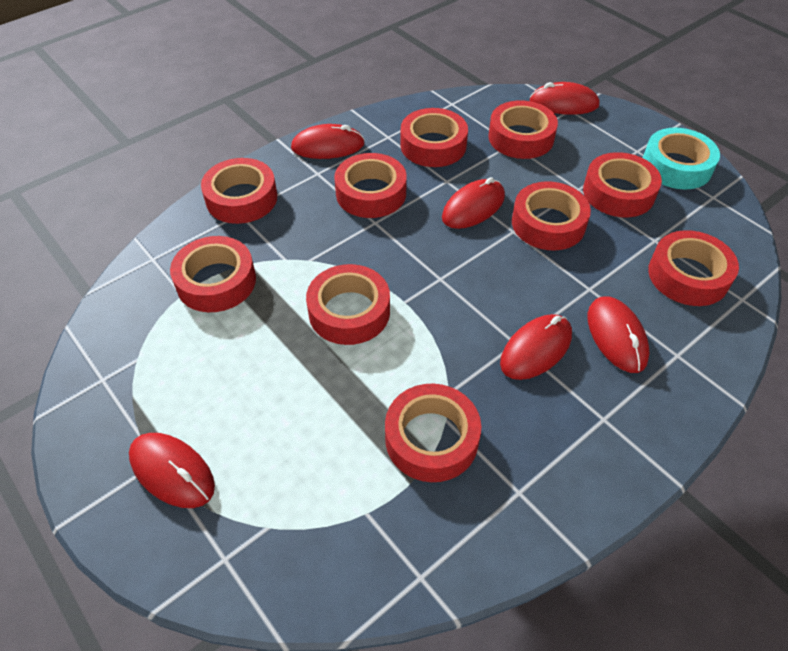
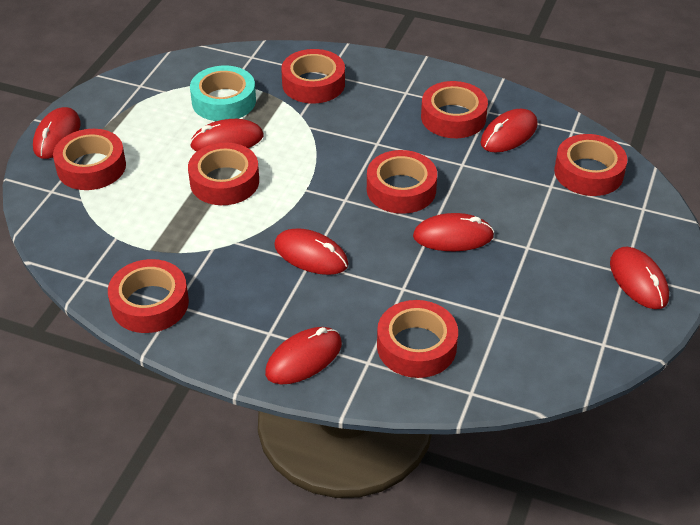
red mouse: 6 -> 7
red tape: 10 -> 8

